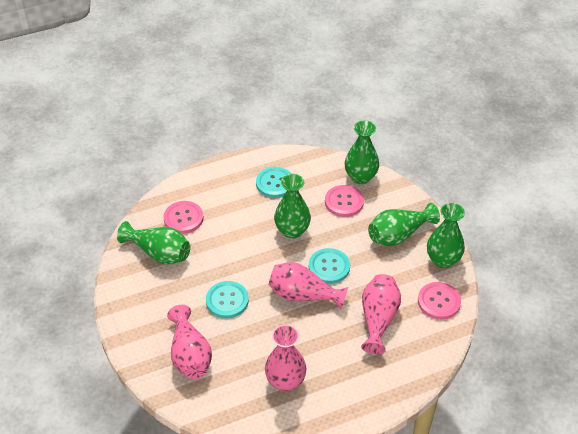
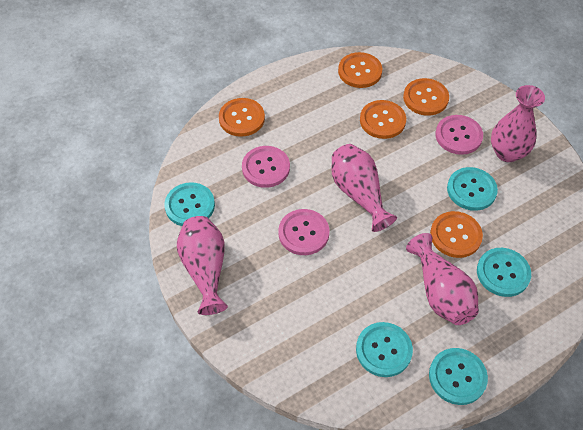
green vase: 5 -> 0
orange button: 0 -> 5
turquoise button: 3 -> 5

